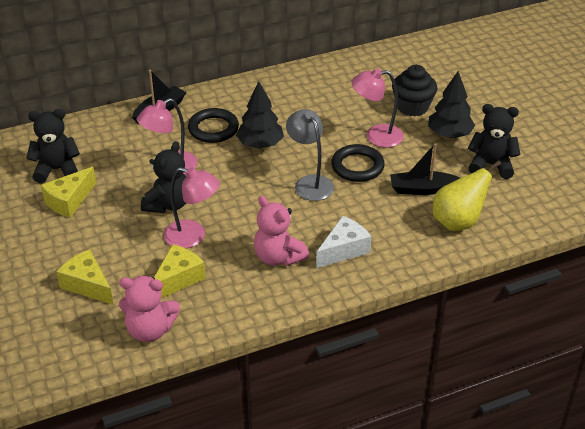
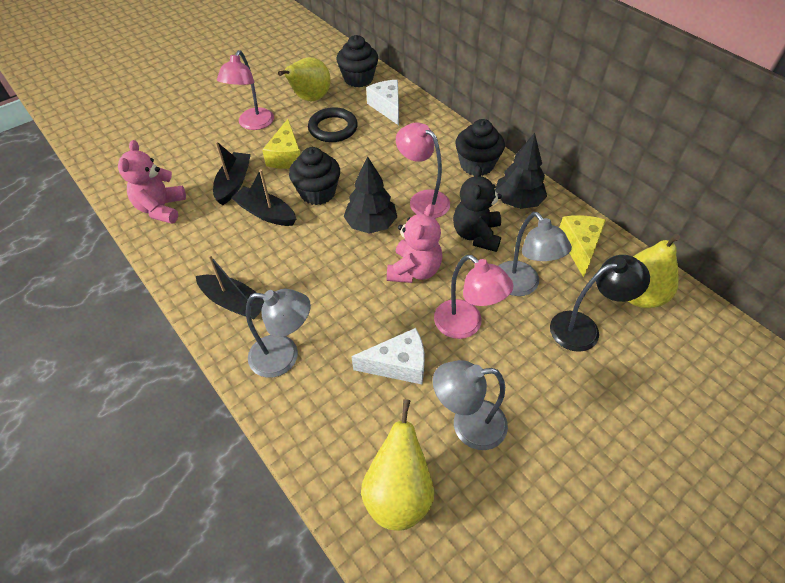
black boat: 2 -> 3
black cupcake: 1 -> 3
black lamp: 0 -> 1
black ring: 2 -> 1
black teddy bear: 3 -> 1
grey lamp: 1 -> 3
white cheese: 1 -> 2
yellow cheese: 3 -> 2
yellow pear: 1 -> 3

